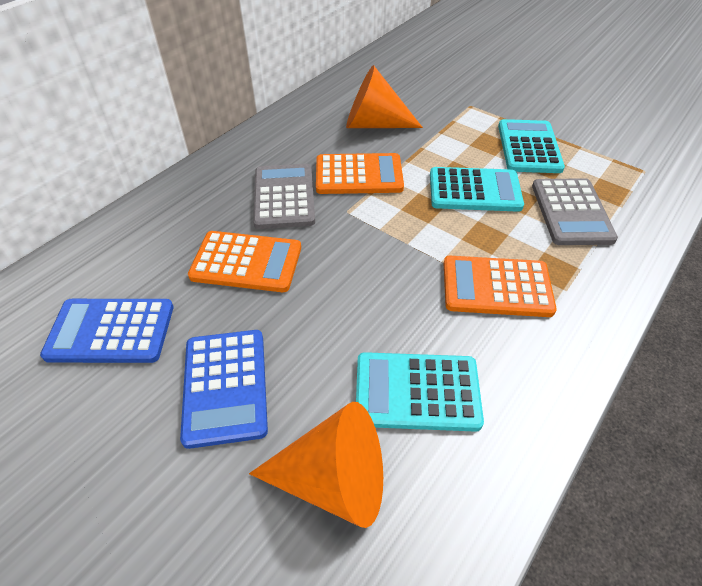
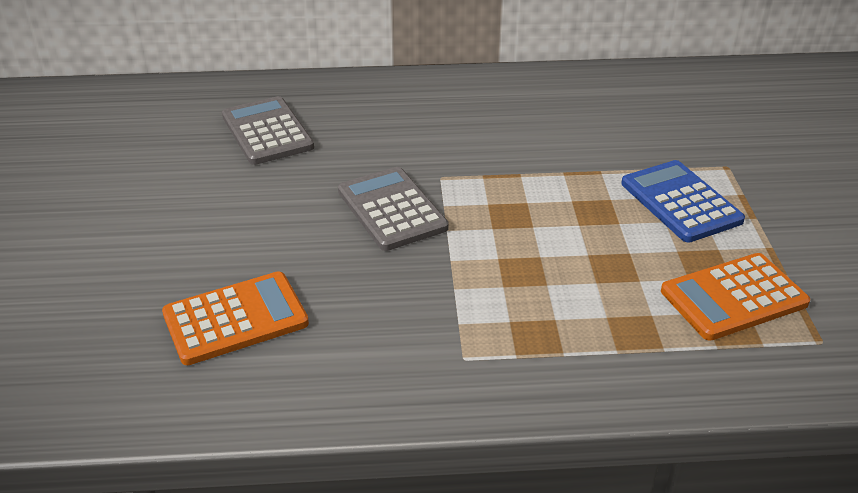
blue calculator: 2 -> 1
orange calculator: 3 -> 2
orange cone: 2 -> 0
turquoise calculator: 3 -> 0

